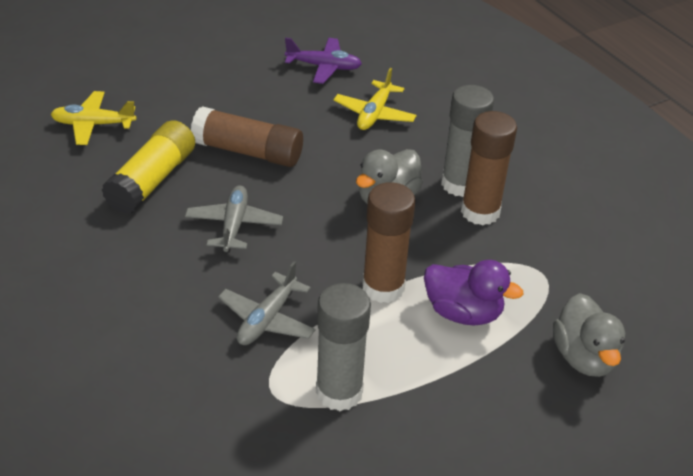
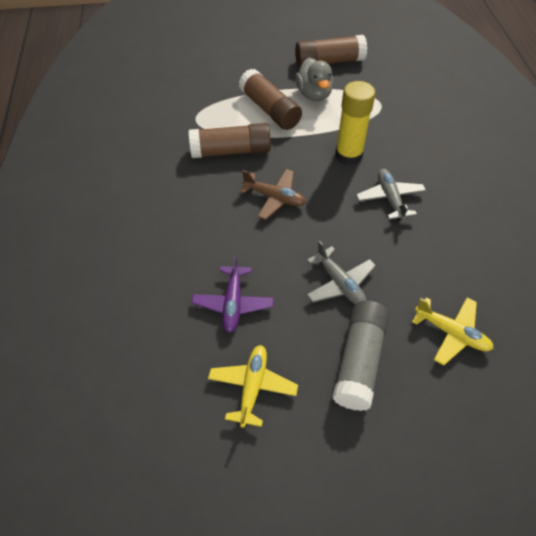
brown plane: 0 -> 1
grey duck: 2 -> 1
grey glue stick: 2 -> 1
purple duck: 1 -> 0

